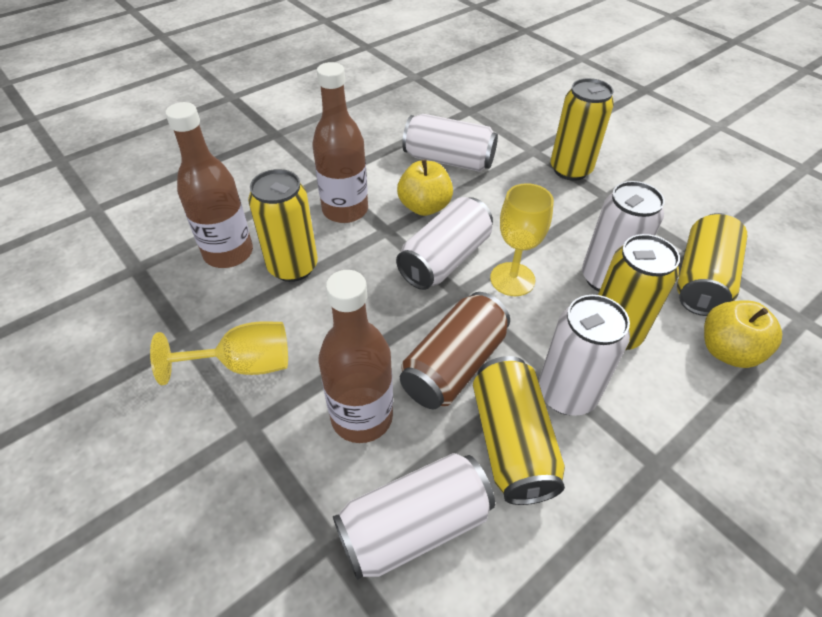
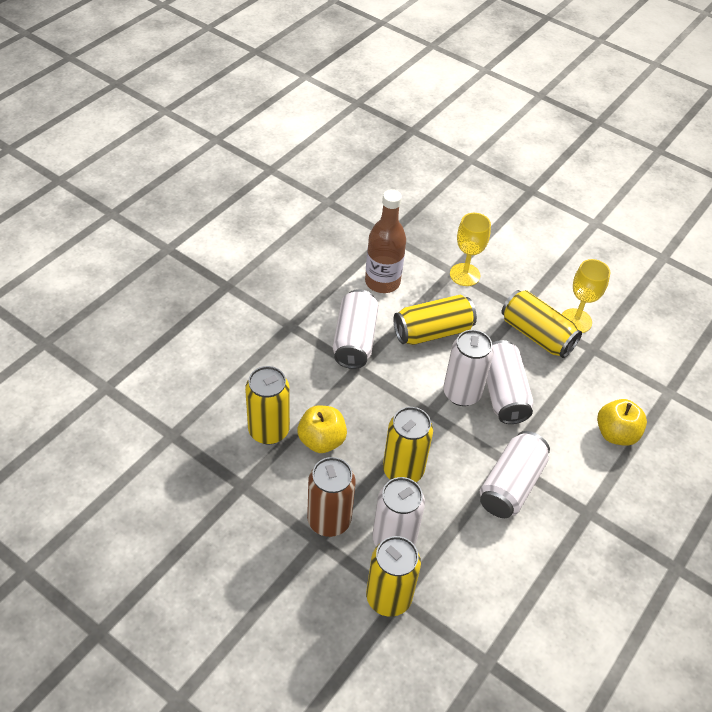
brown bottle: 3 -> 1

